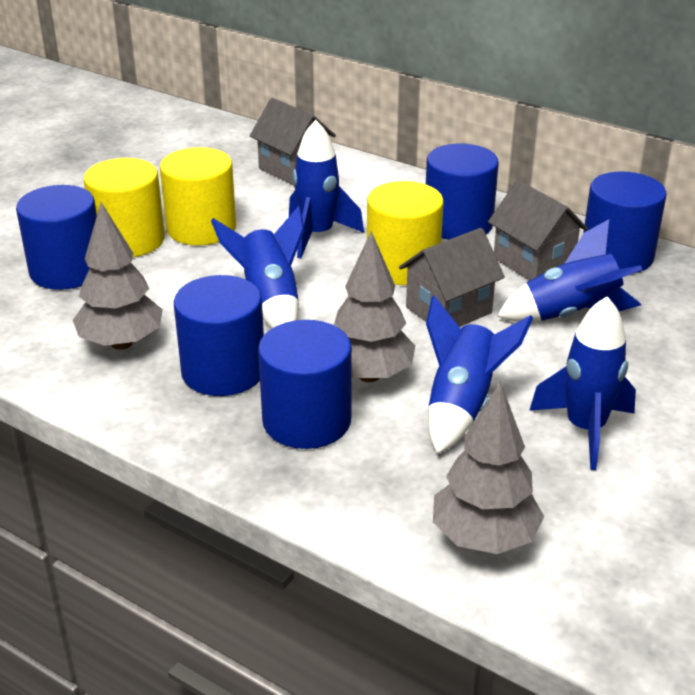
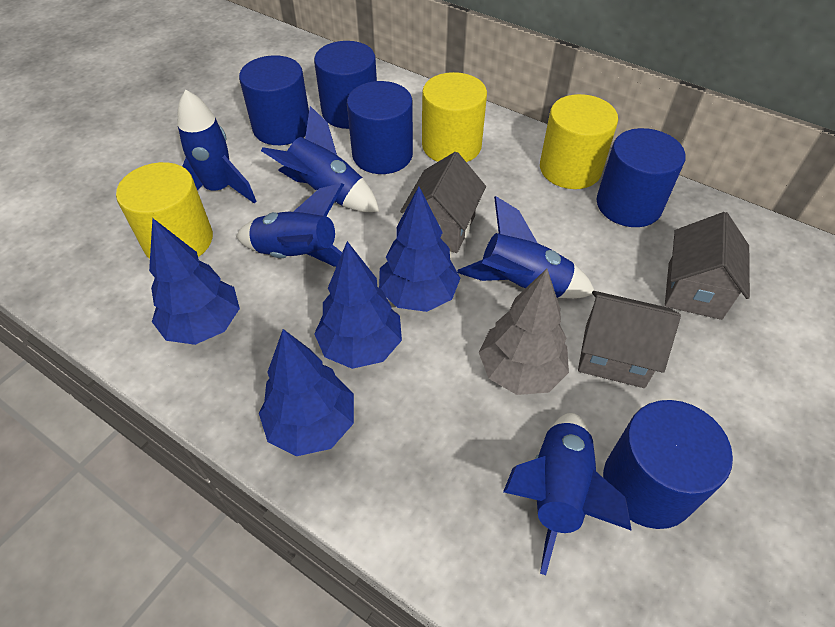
blue tree: 0 -> 4
grey tree: 3 -> 1

